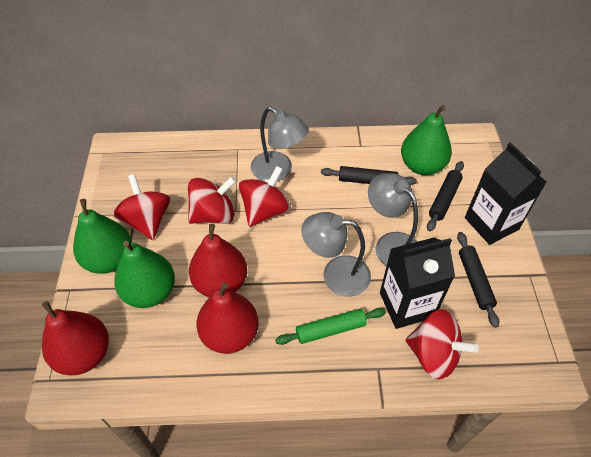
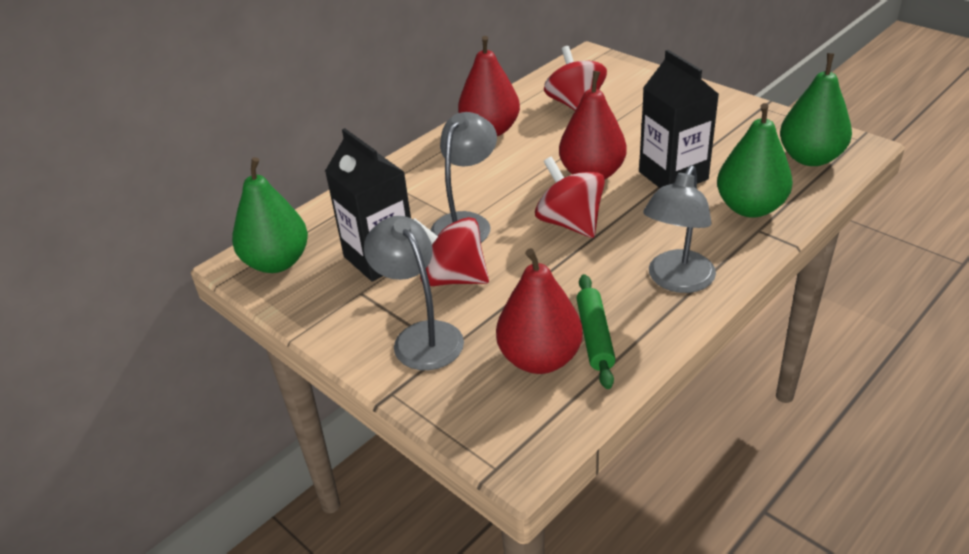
black rolling pin: 3 -> 0
red spinning top: 4 -> 3

